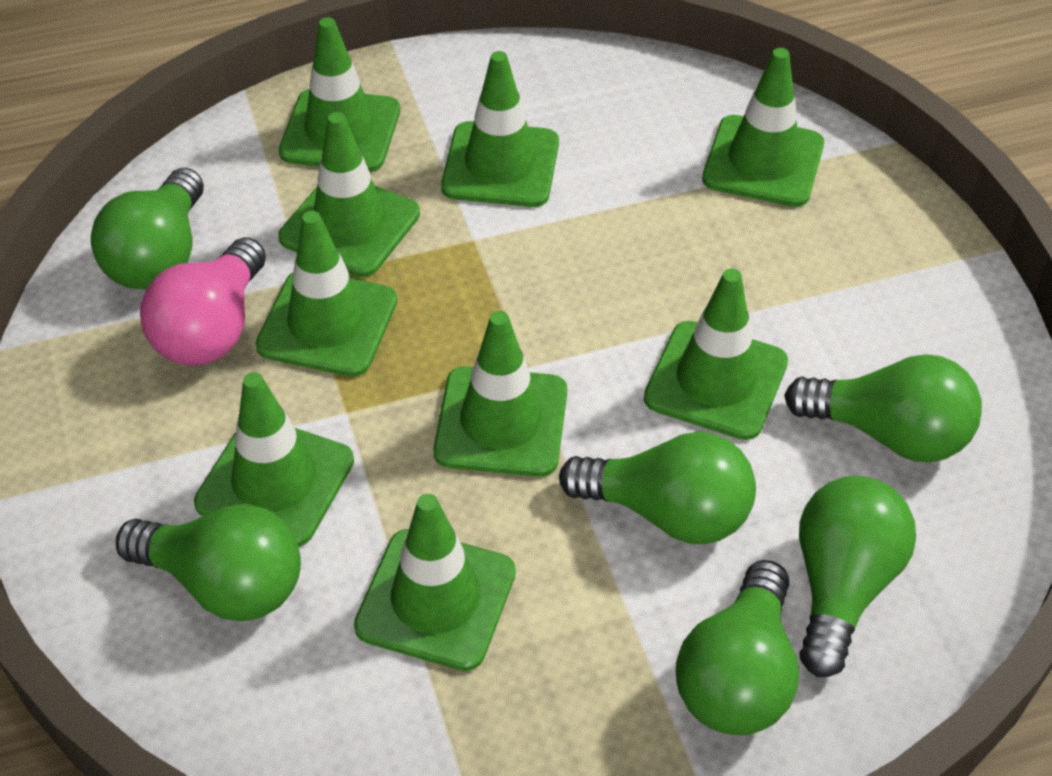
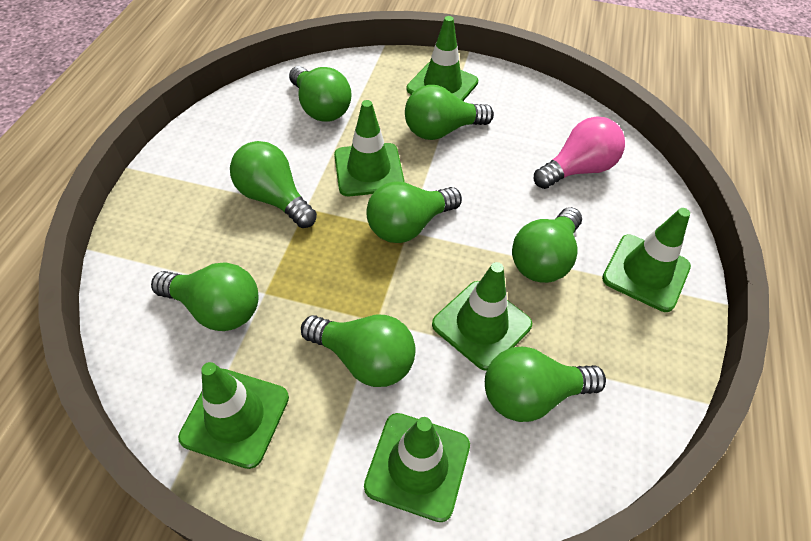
green light bulb: 6 -> 8
green traffic cone: 9 -> 6

